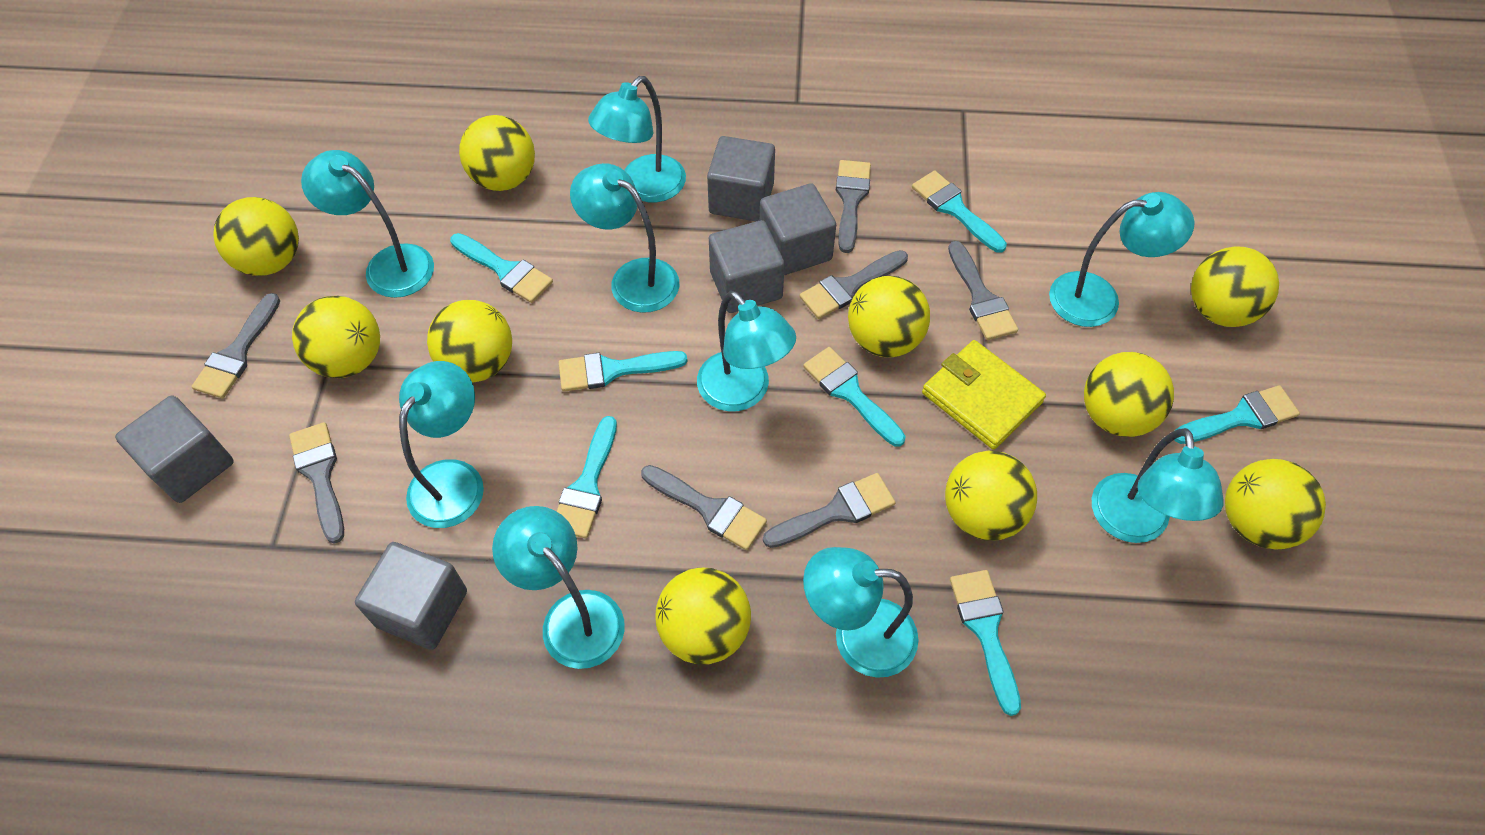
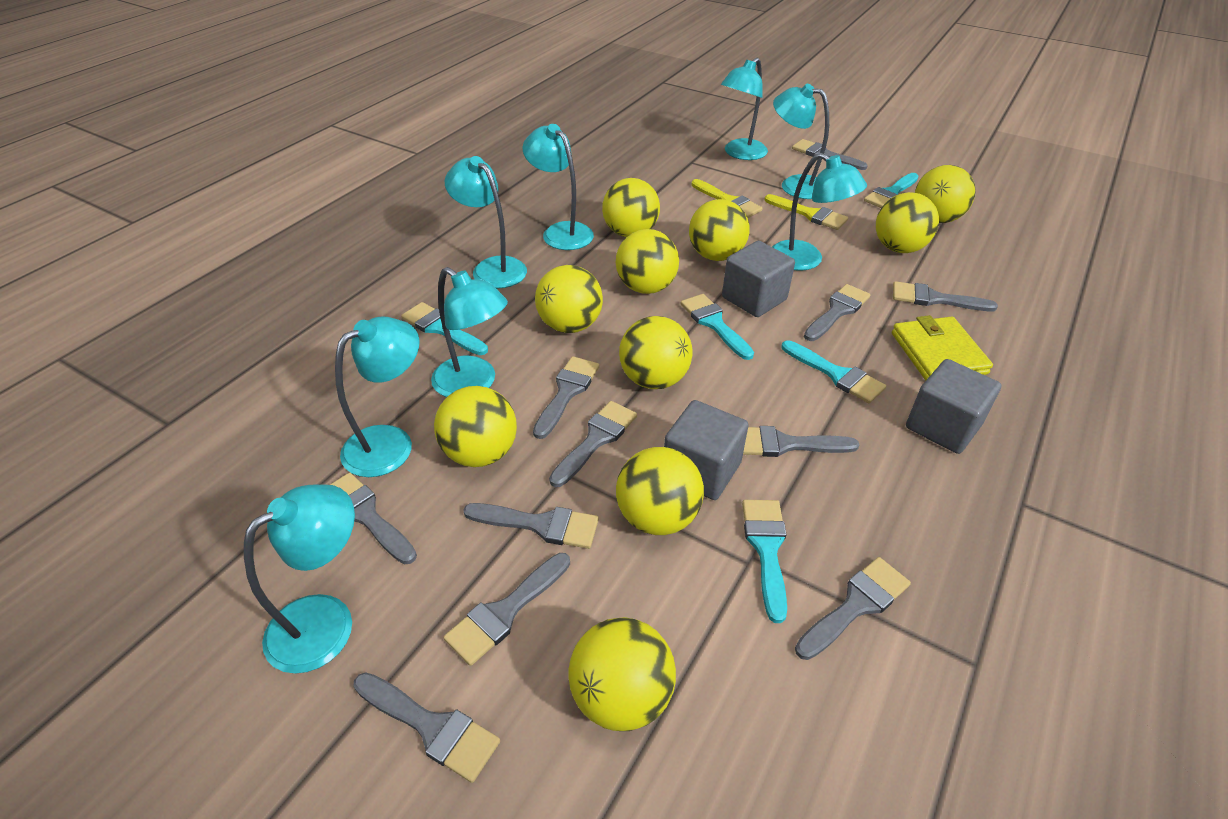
grey brush: 7 -> 11
grey cube: 5 -> 3
turquoise brush: 7 -> 5
turquoise lamp: 9 -> 8
yellow brush: 0 -> 2

